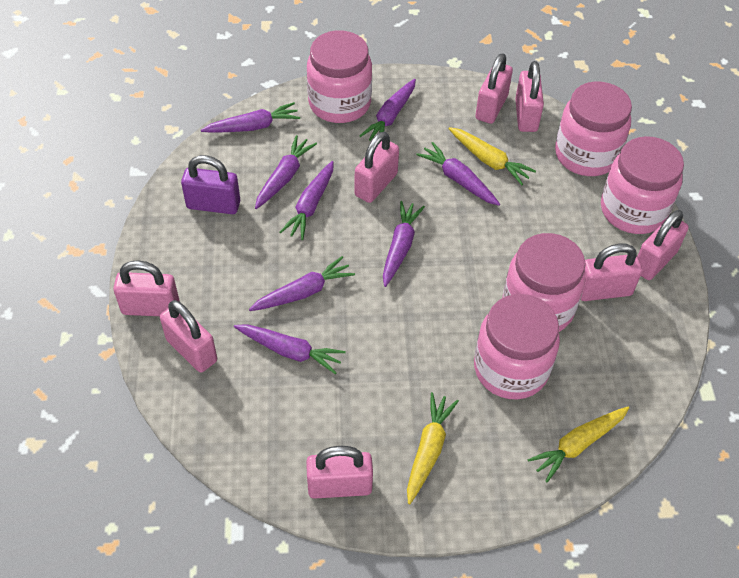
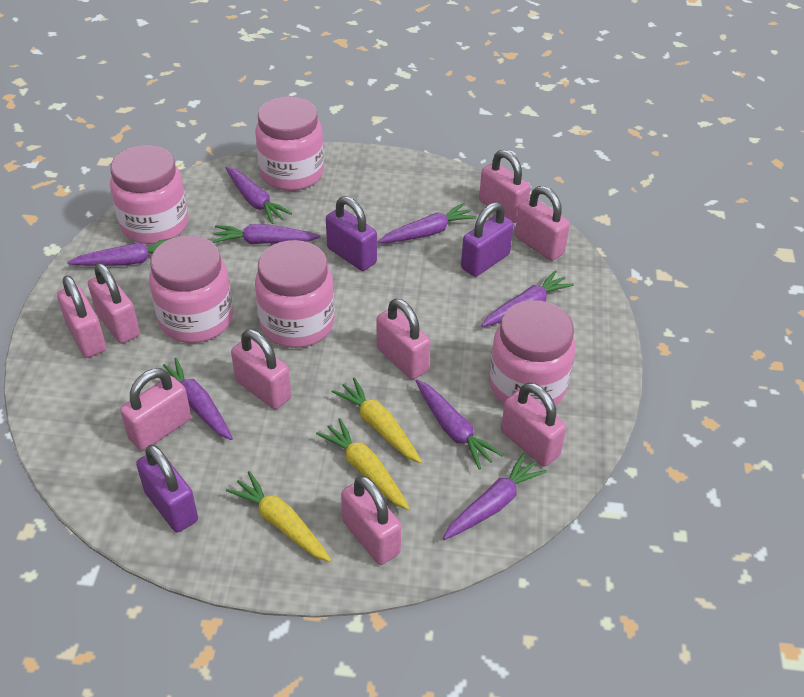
pink padlock: 8 -> 9
purple padlock: 1 -> 3

